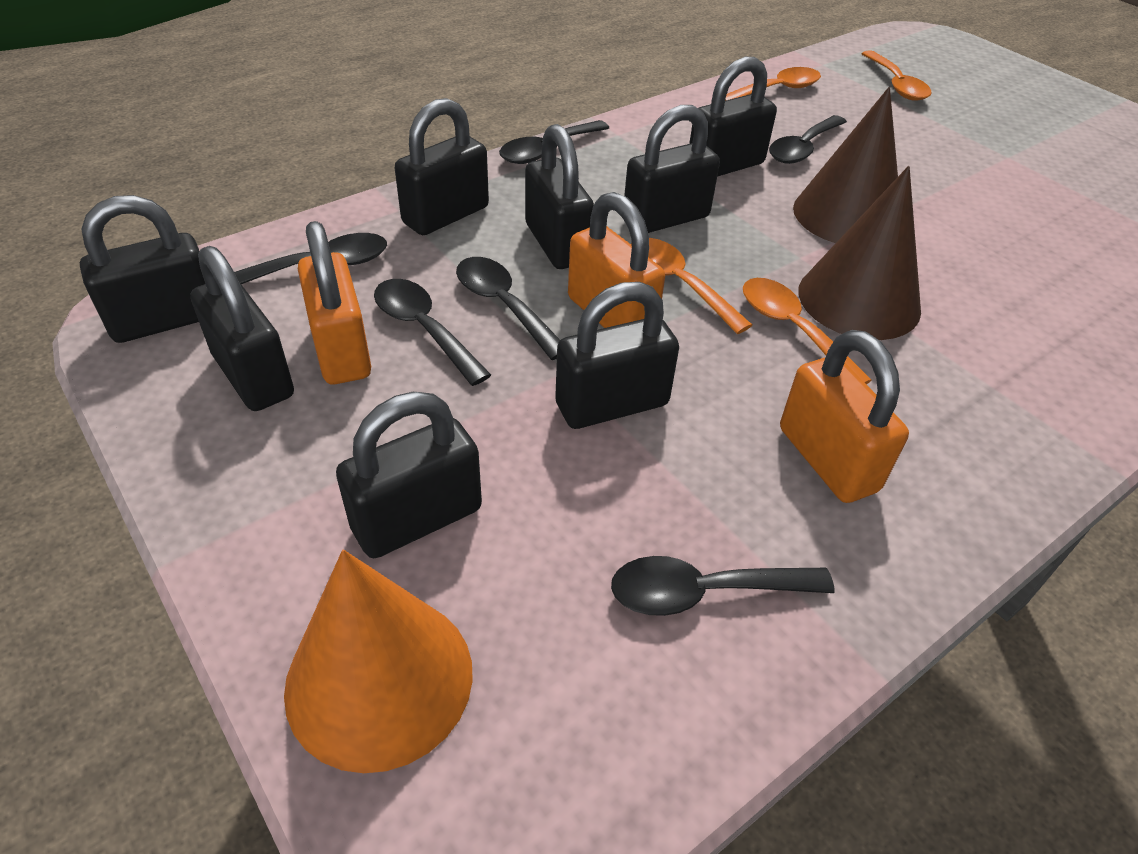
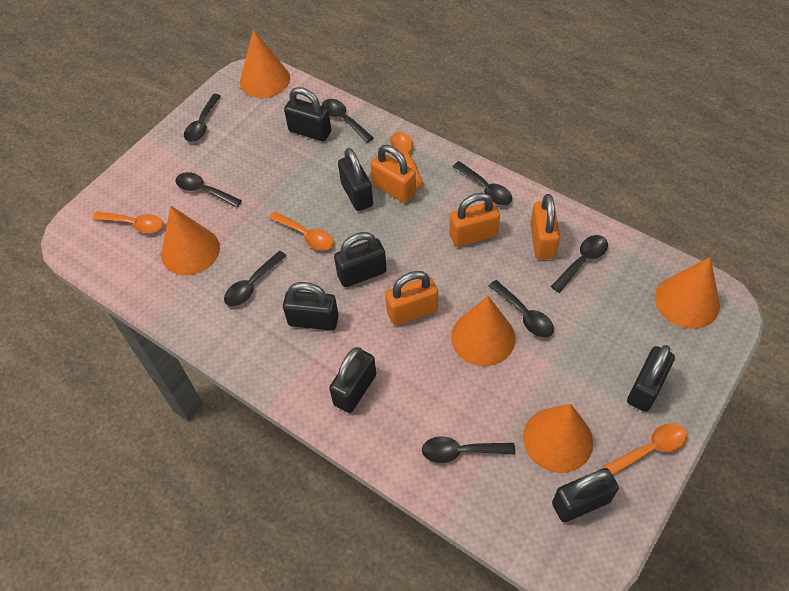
black padlock: 8 -> 7
black spoon: 6 -> 8
brown cone: 2 -> 0
orange cone: 1 -> 5
orange padlock: 3 -> 4

